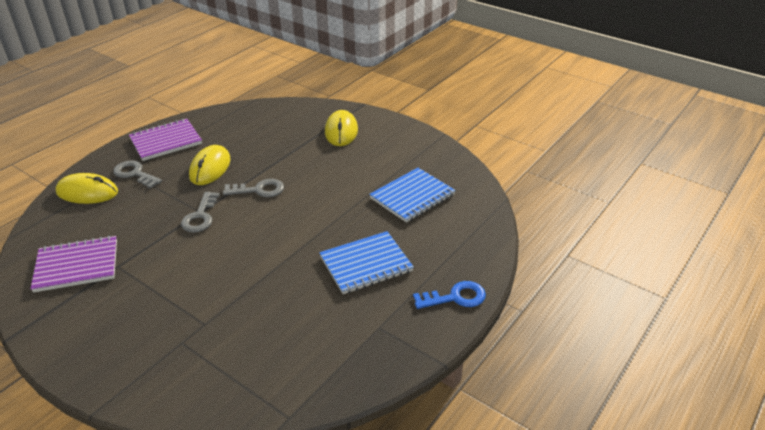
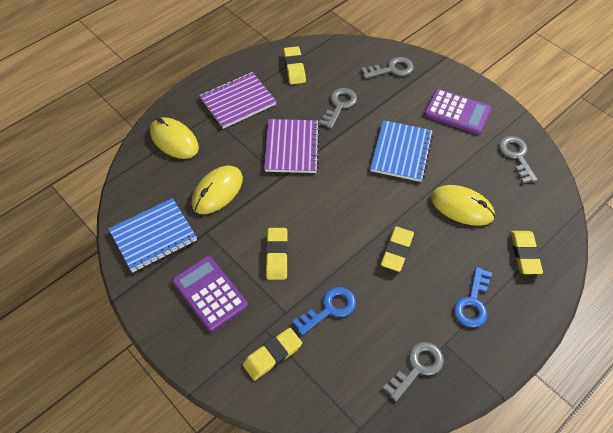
blue key: 1 -> 2
grey key: 3 -> 4
purple calculator: 0 -> 2
yellow eraser: 0 -> 5

